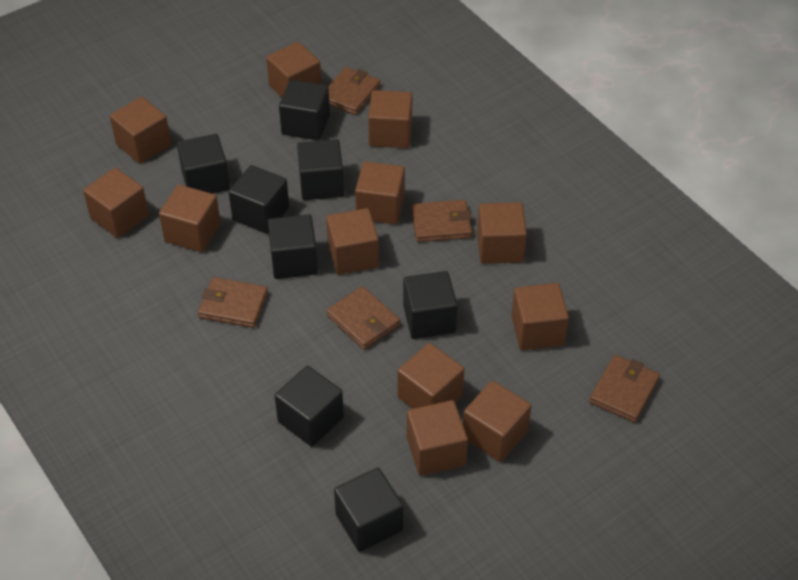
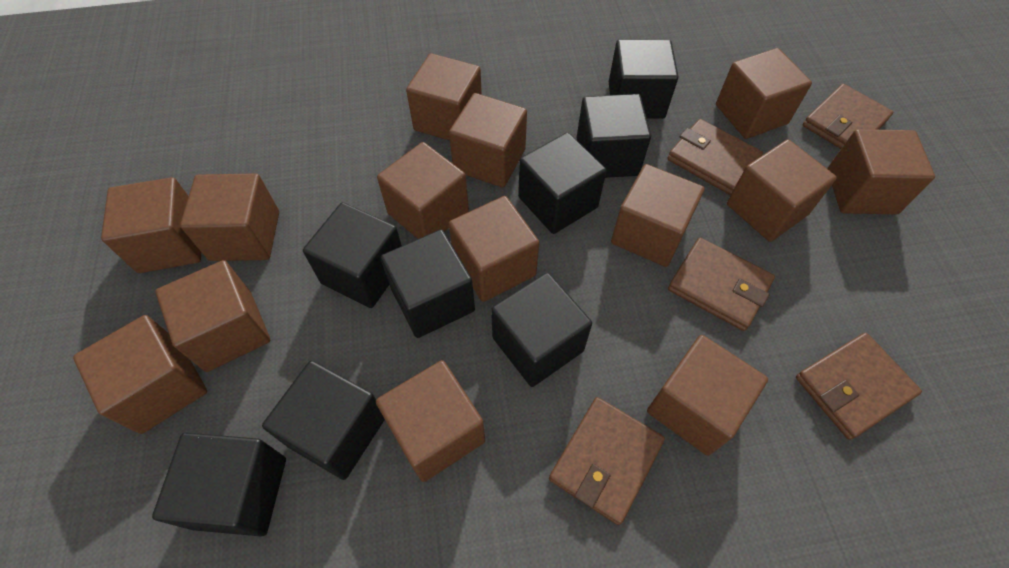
brown cube: 12 -> 14

